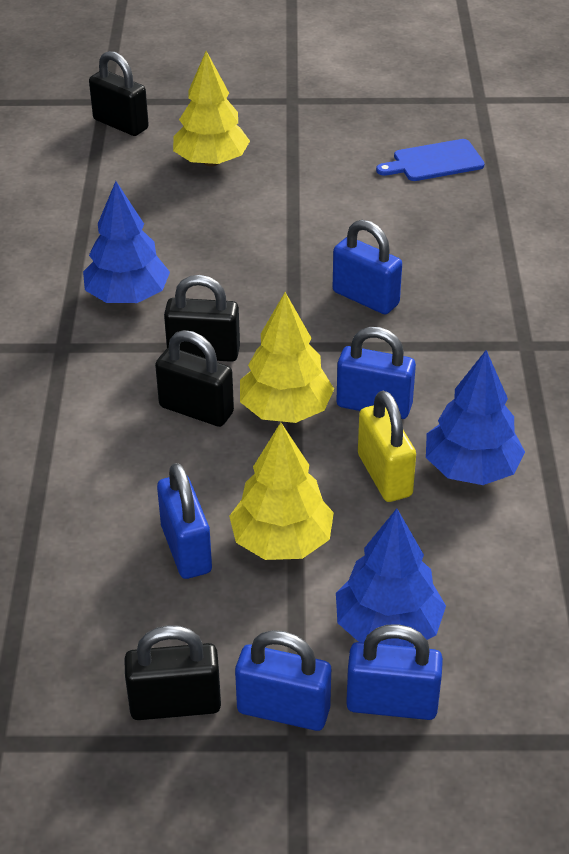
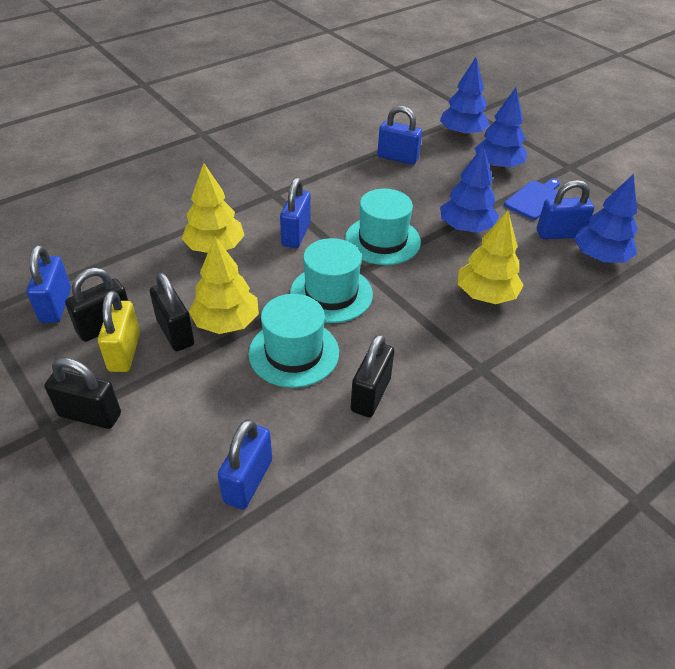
blue tree: 3 -> 4
turquoise hat: 0 -> 3

